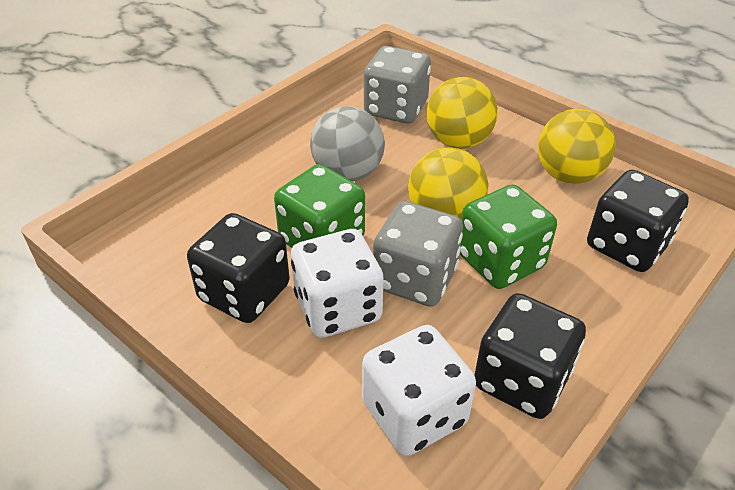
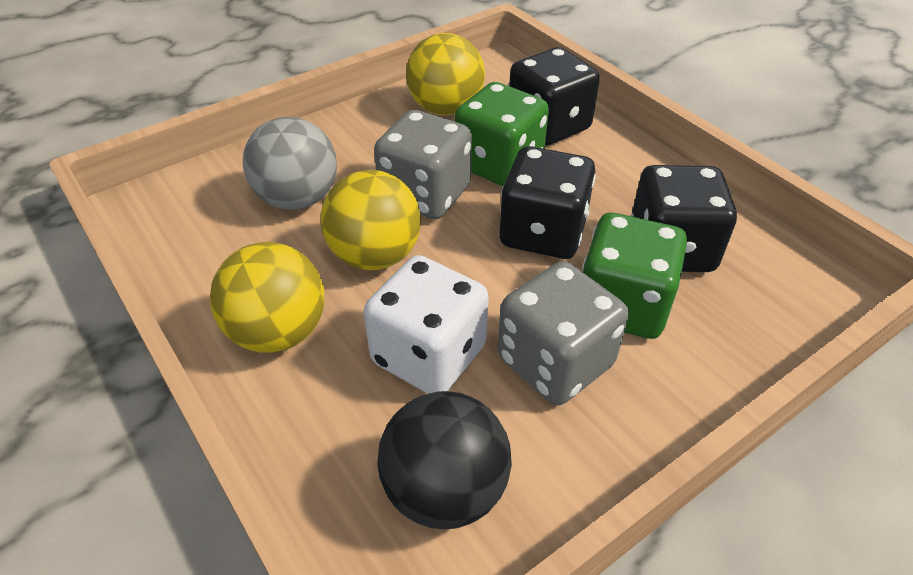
black ball: 0 -> 1
white dice: 2 -> 1

